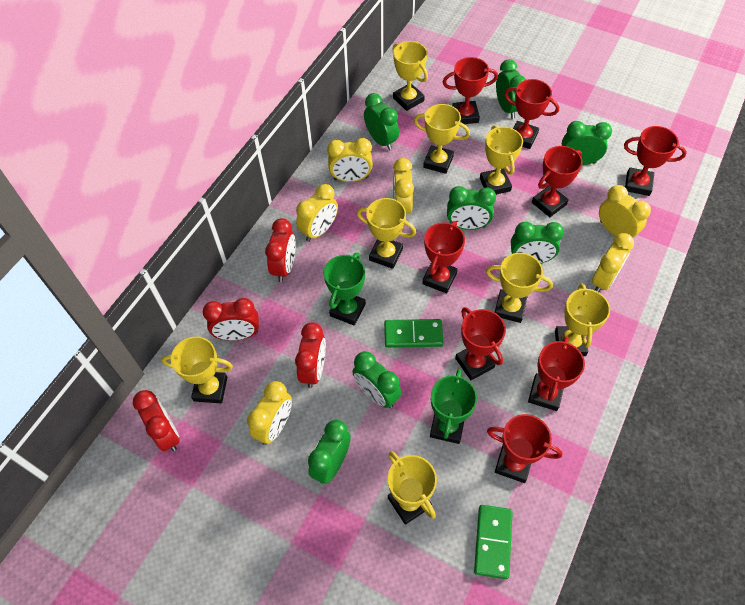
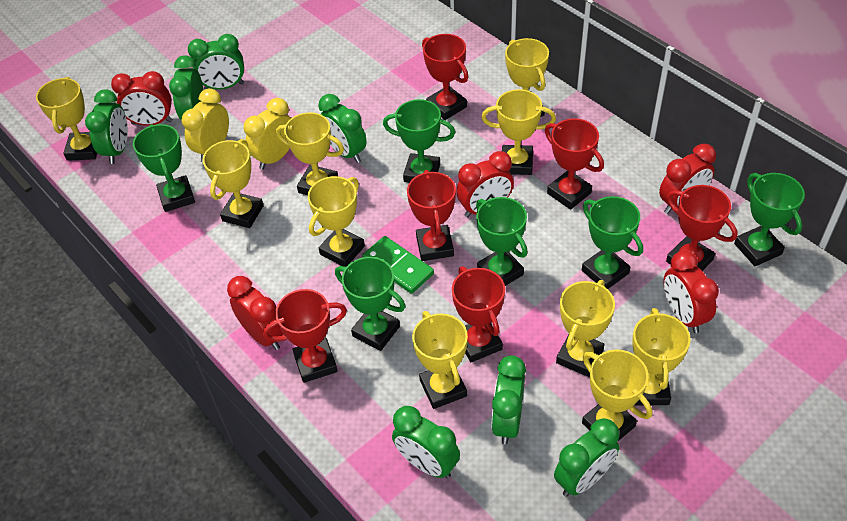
green domino: 2 -> 1
green trophy: 2 -> 6
red clock: 4 -> 5
red trophy: 8 -> 6
yellow clock: 6 -> 2
yellow trophy: 8 -> 10

